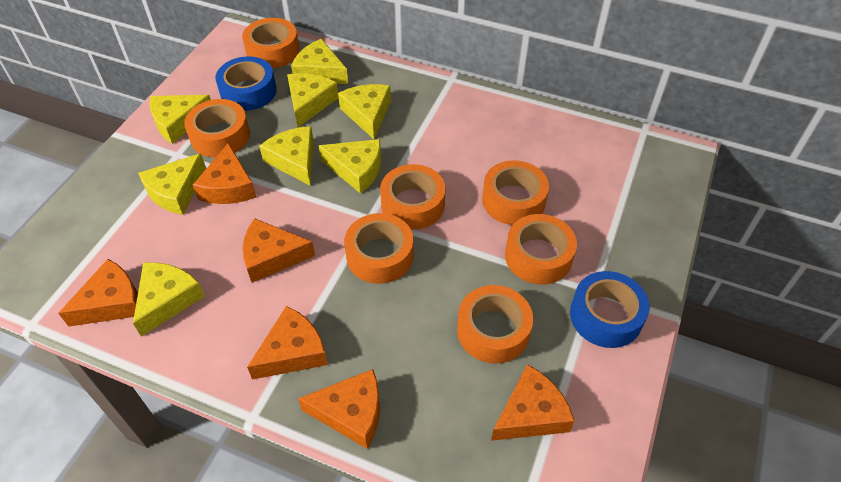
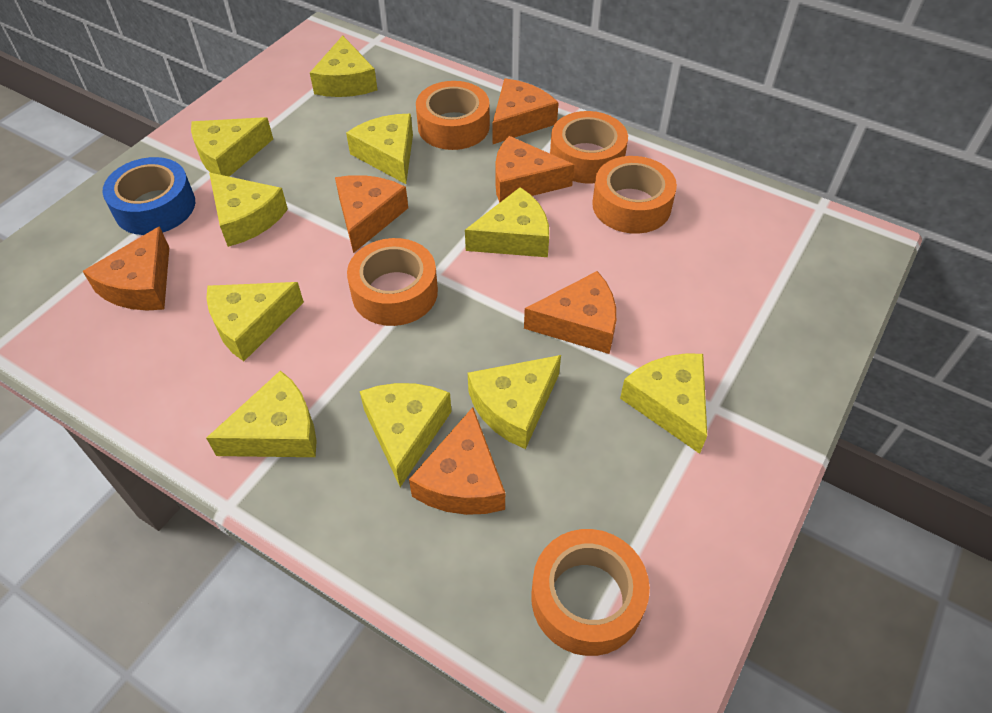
blue tape: 2 -> 1
orange tape: 7 -> 5
yellow cheese: 8 -> 10

